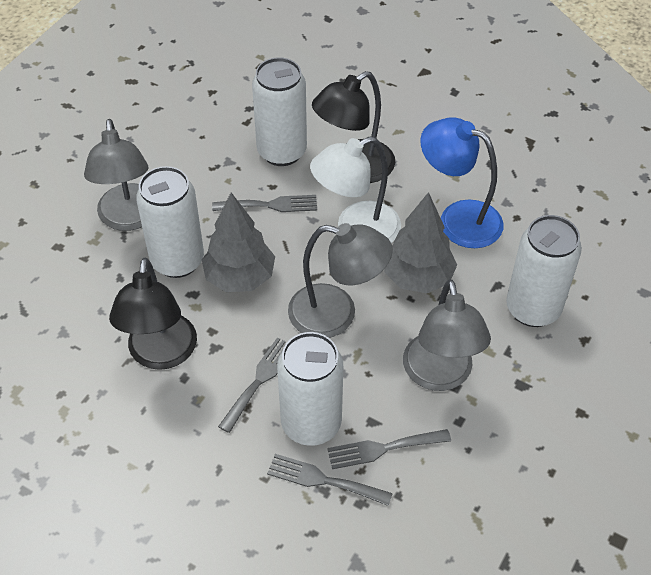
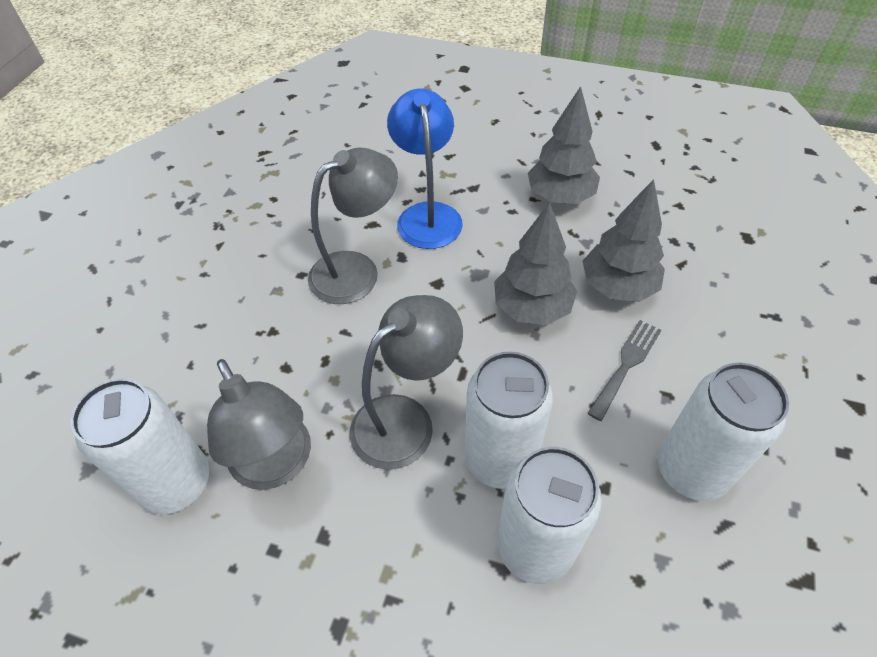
black lamp: 2 -> 0
grey fork: 4 -> 1
grey tree: 2 -> 3
white lamp: 1 -> 0

